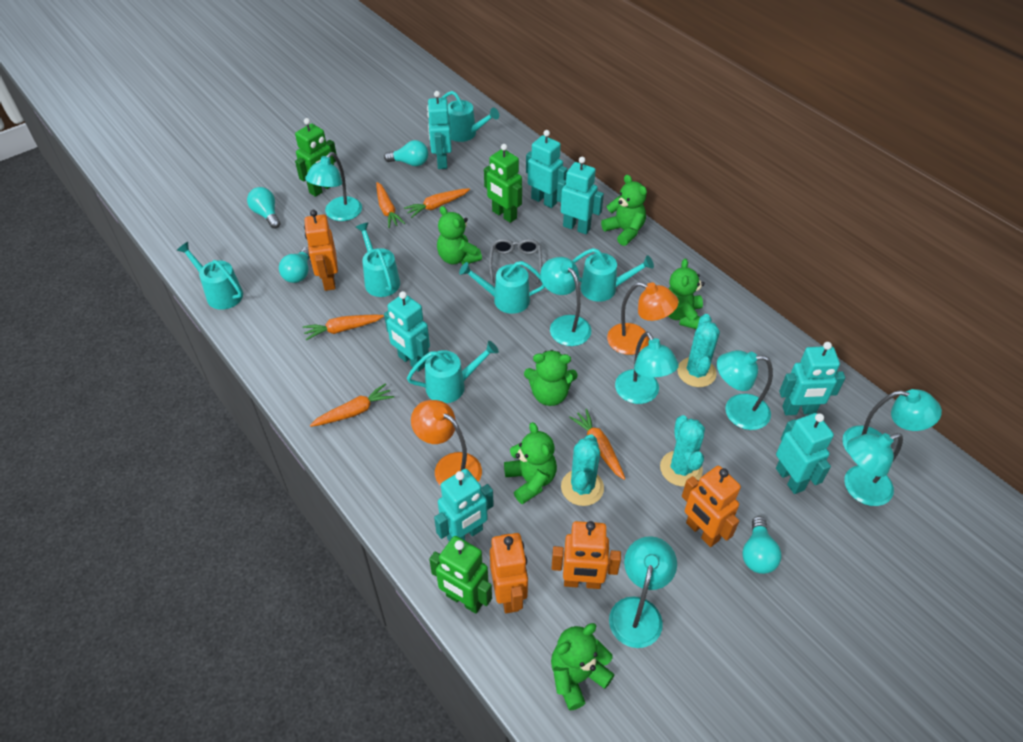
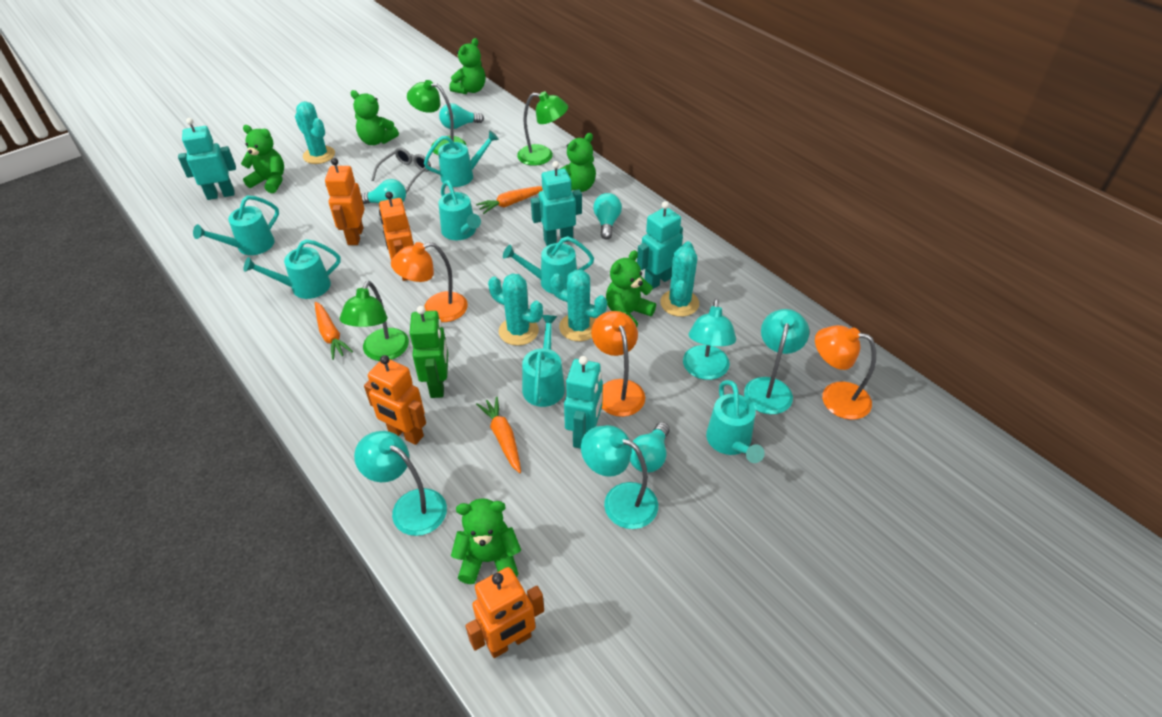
green lamp: 0 -> 3
green robot: 3 -> 1
orange carrot: 5 -> 3
orange lamp: 2 -> 3
turquoise cactus: 3 -> 4
turquoise lamp: 7 -> 4
turquoise robot: 7 -> 4
turquoise watering can: 6 -> 7

